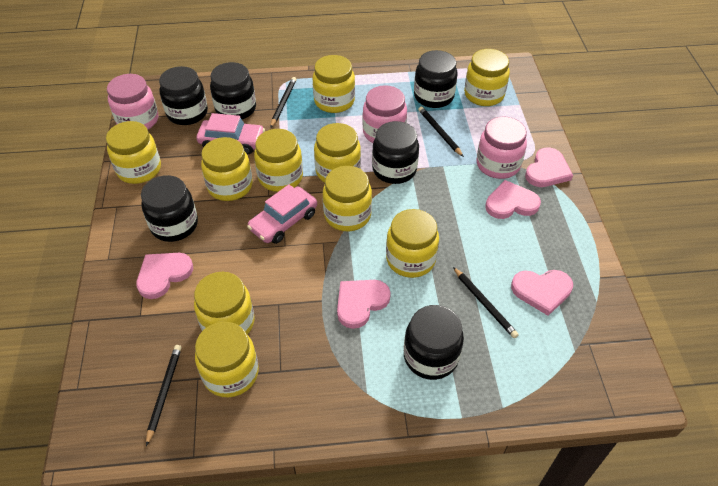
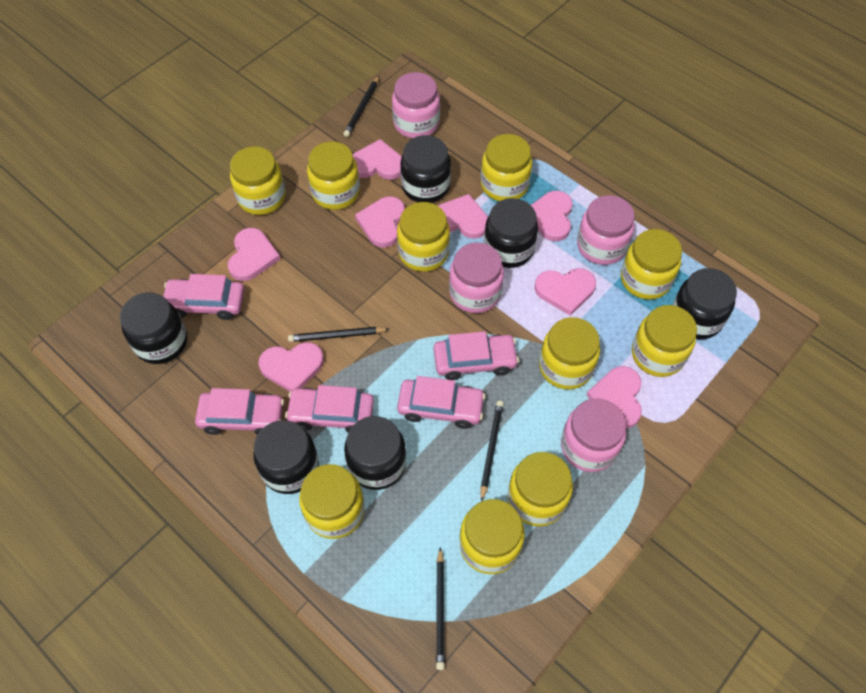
pink car: 2 -> 5
pink heart: 5 -> 8
pink jar: 3 -> 4

